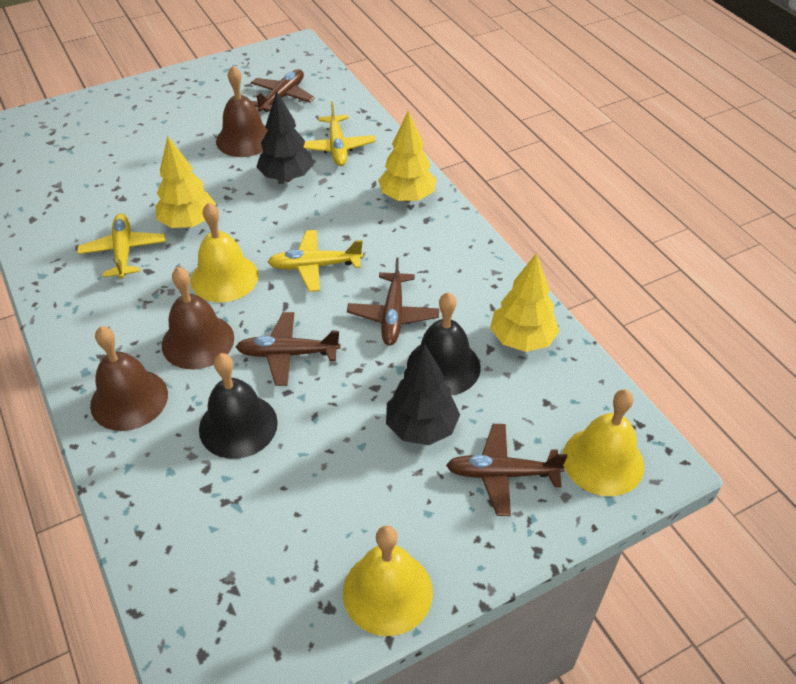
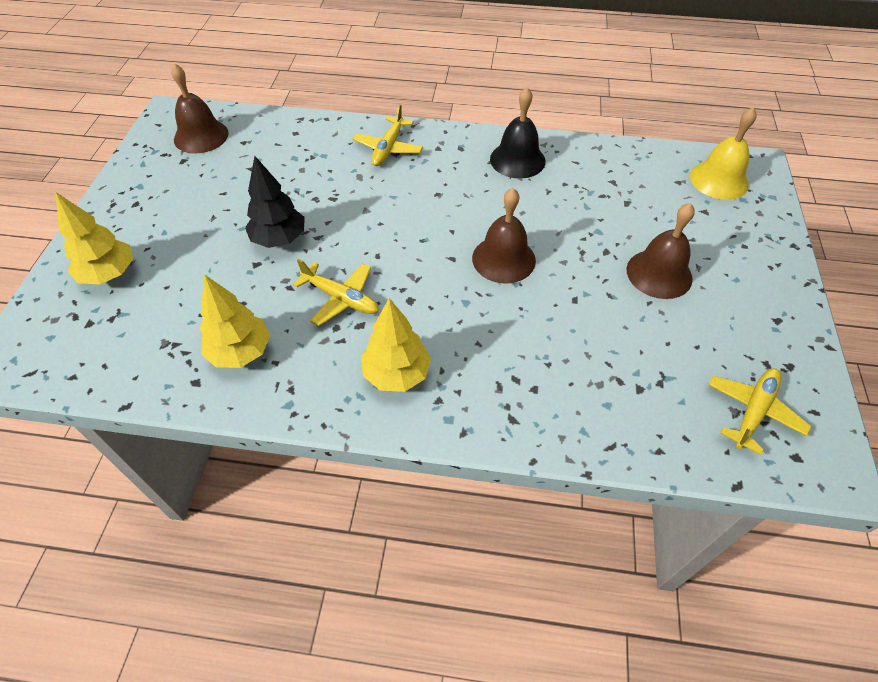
black bell: 2 -> 1
black tree: 2 -> 1
brown plane: 4 -> 0
yellow bell: 3 -> 1

